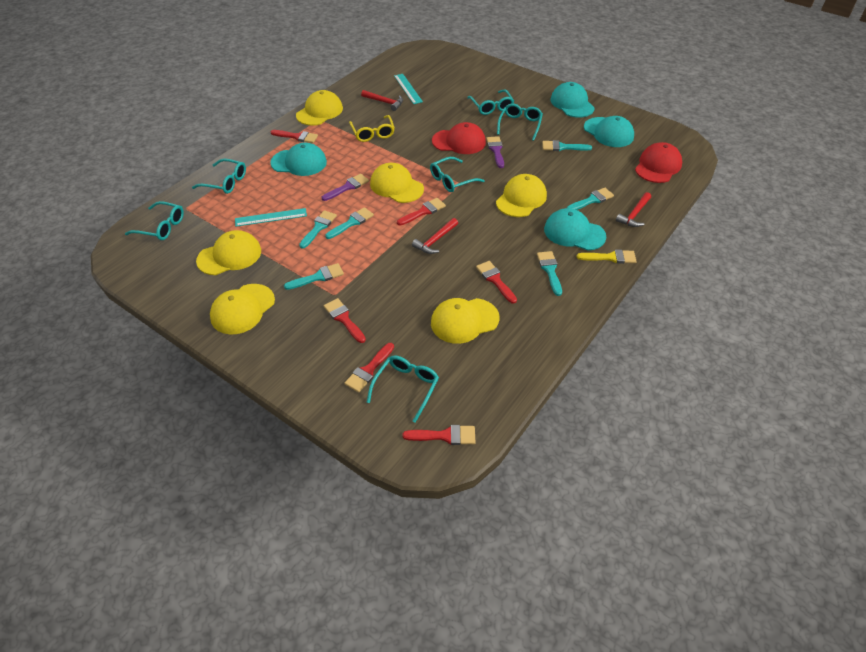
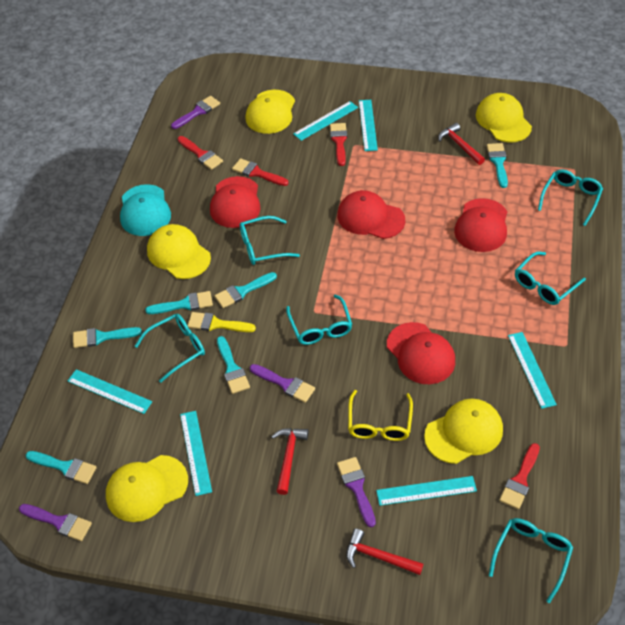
purple brush: 2 -> 4
red brush: 6 -> 4
red cap: 2 -> 4
turquoise cap: 4 -> 1
turquoise ruler: 2 -> 6
yellow cap: 6 -> 5

